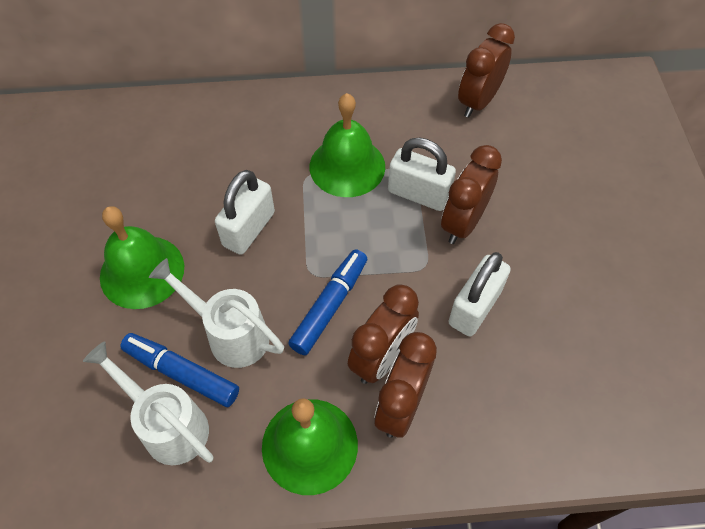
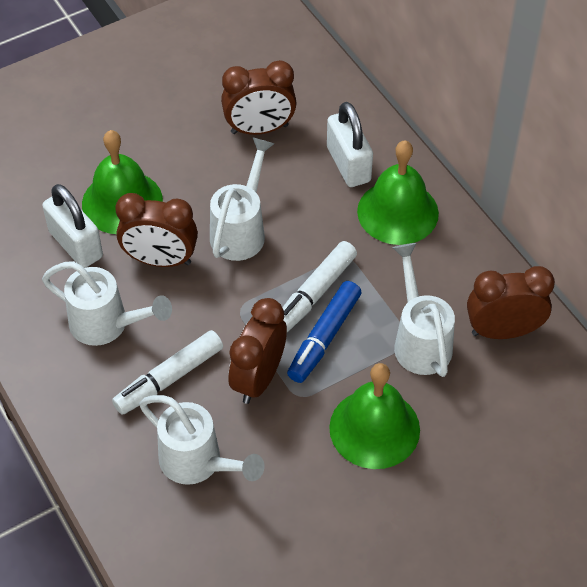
blue marker: 2 -> 1
white marker: 0 -> 2
white padlock: 3 -> 2
white watering can: 2 -> 4

